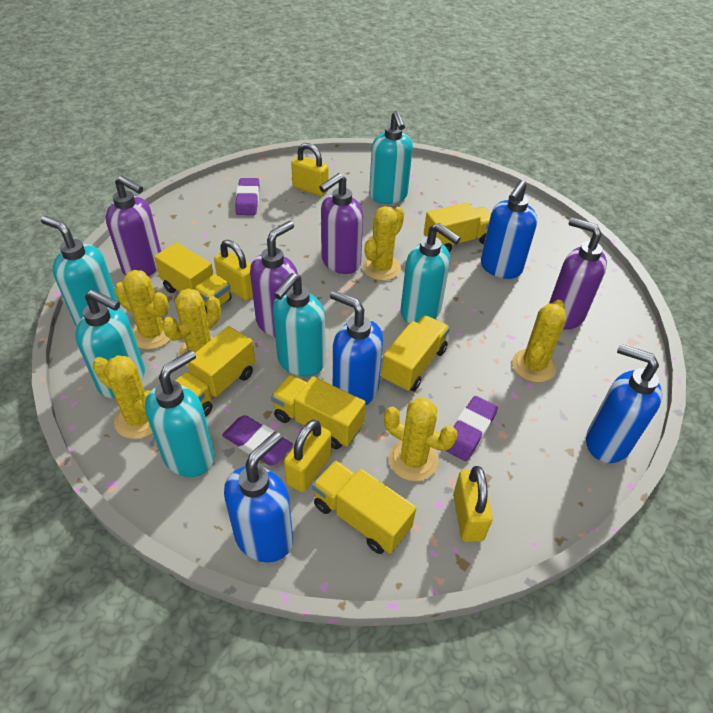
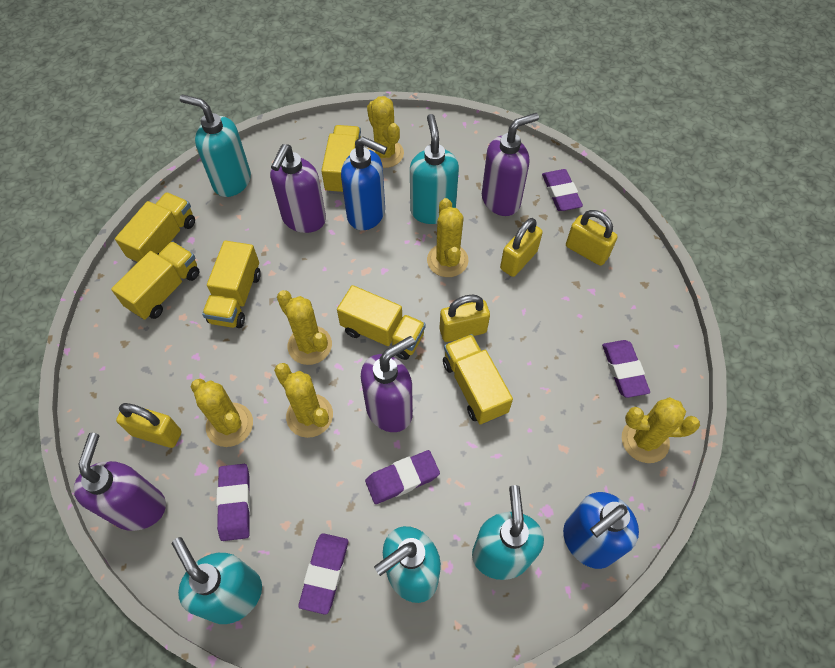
blue soap dispenser: 4 -> 2
purple eraser: 3 -> 5
turquoise soap dispenser: 6 -> 5

